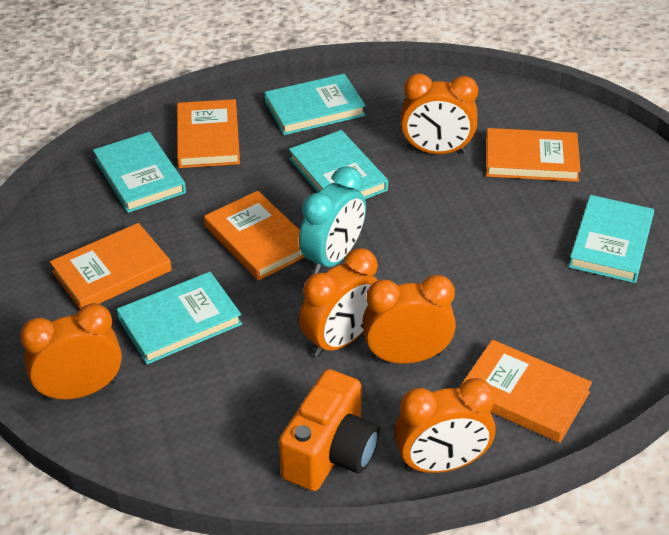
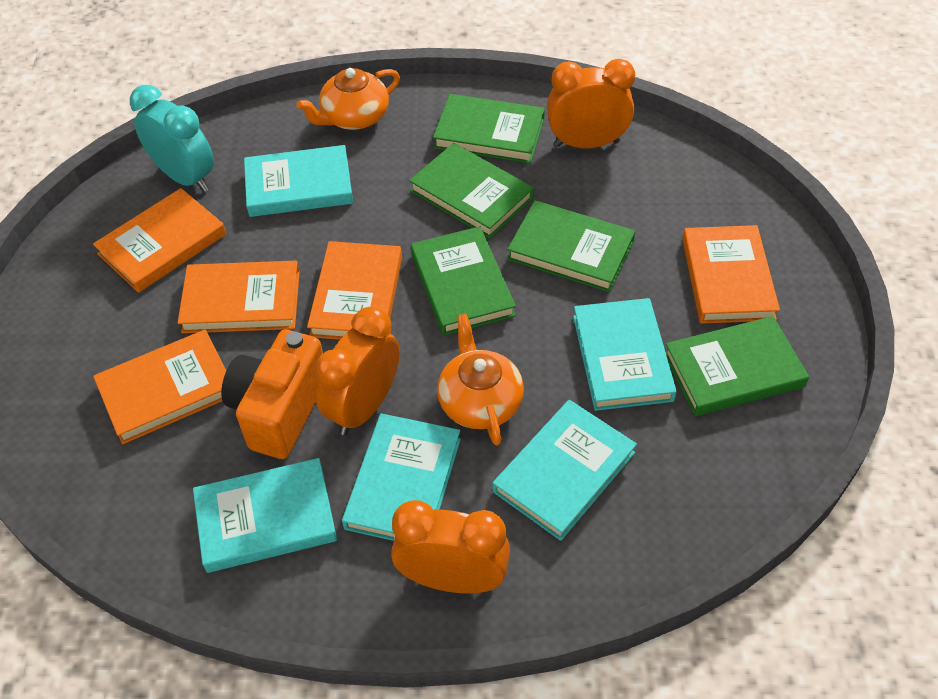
green book: 0 -> 5
orange clock: 5 -> 3
orange teapot: 0 -> 2

